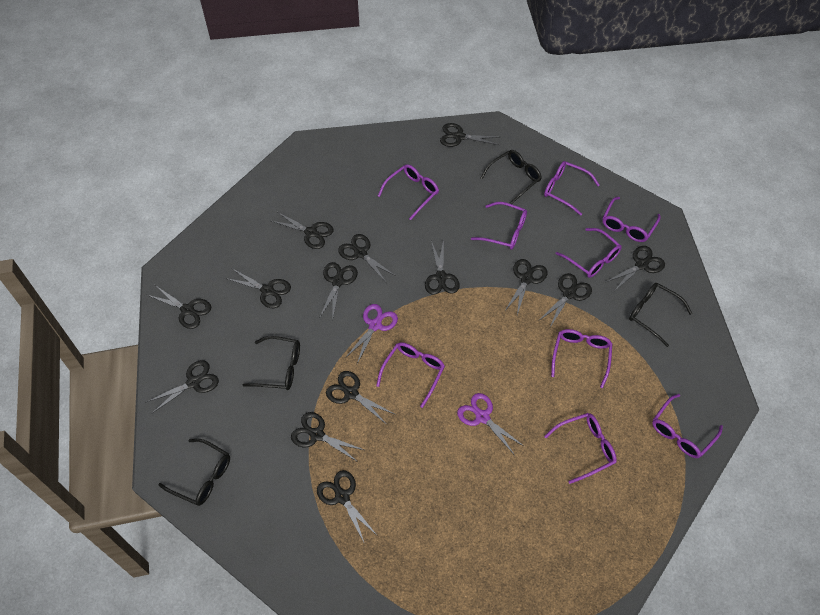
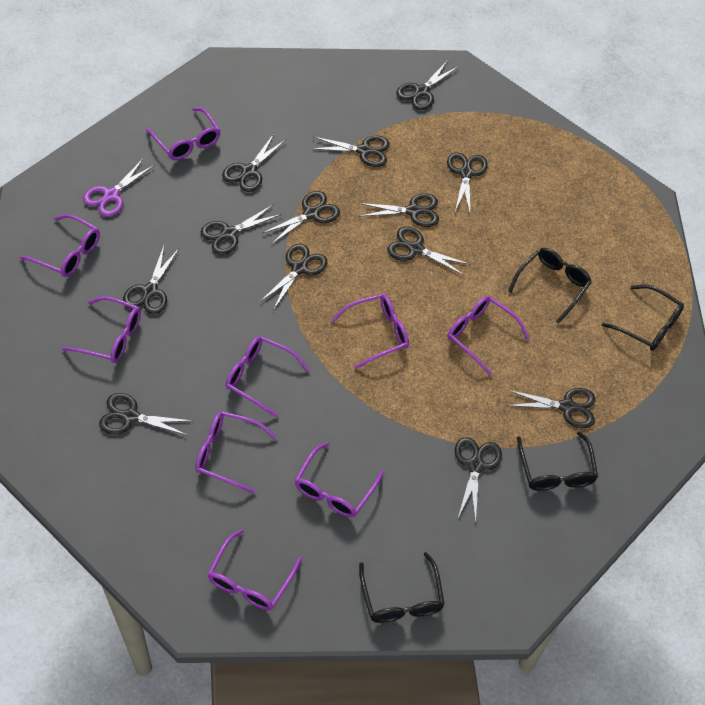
black scissors: 14 -> 13
purple scissors: 2 -> 1

